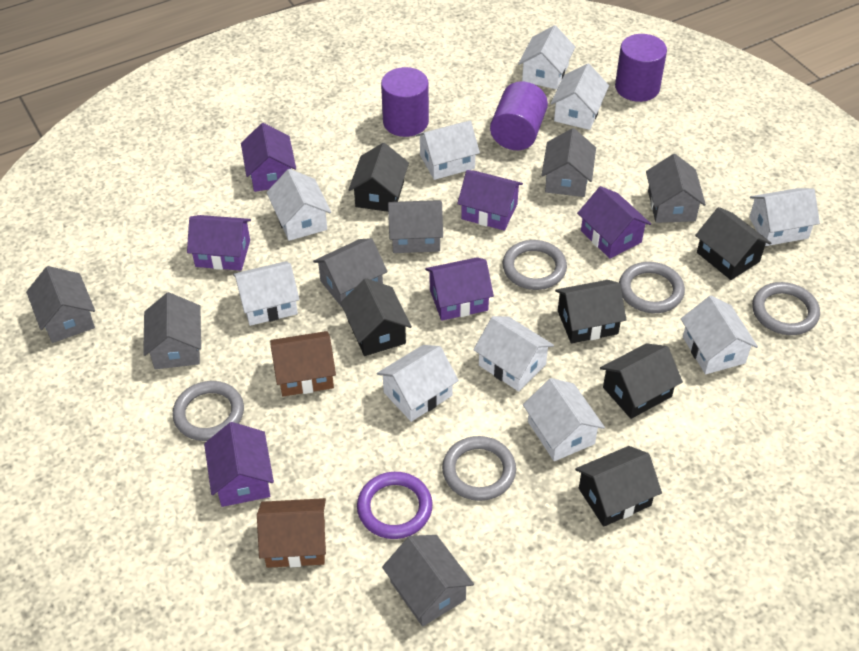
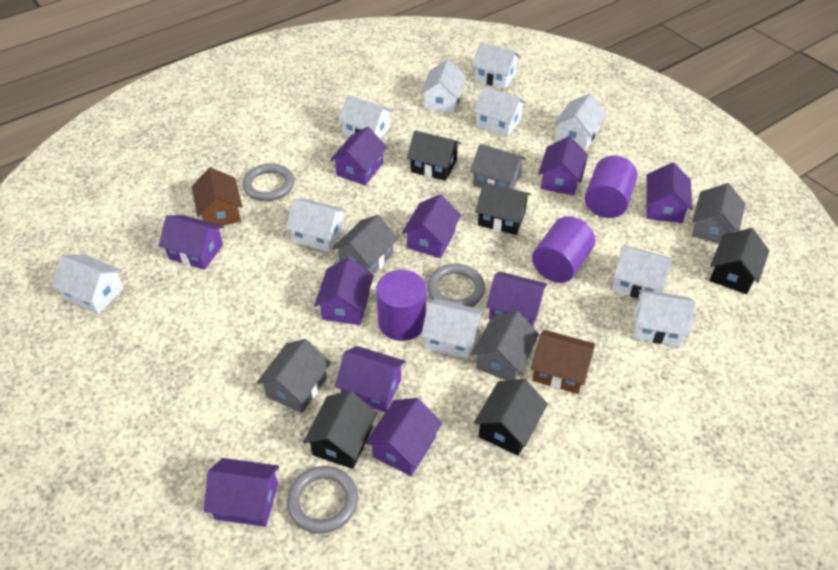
black house: 6 -> 5
grey house: 7 -> 5
grey ring: 5 -> 3
purple house: 6 -> 10
purple ring: 1 -> 0

